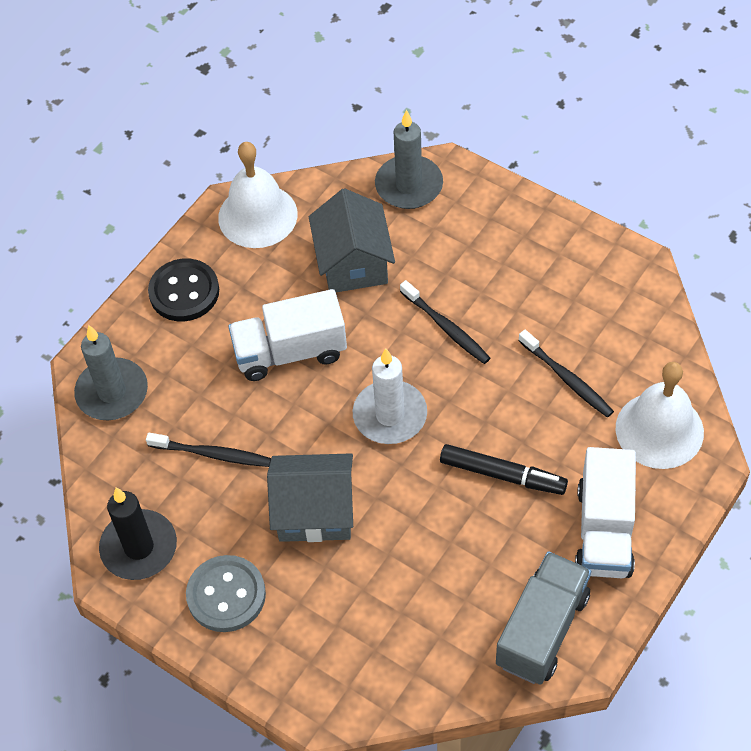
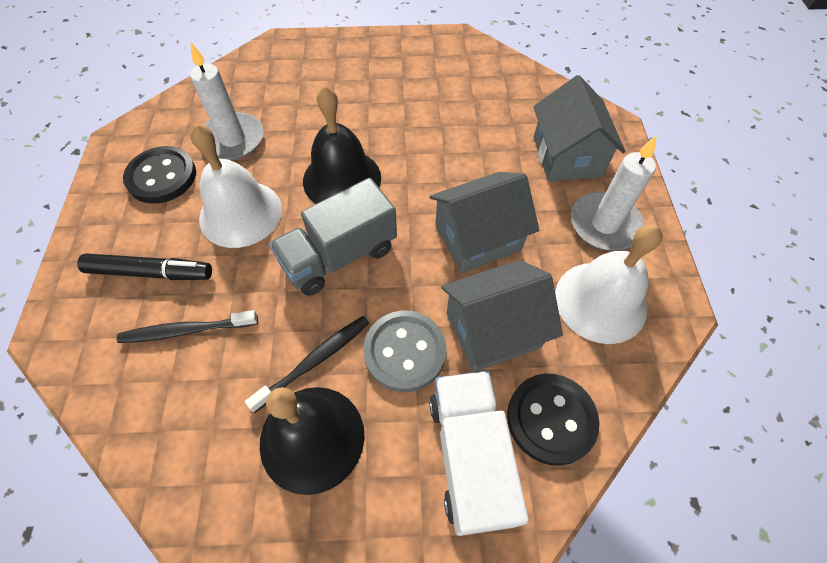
black bell: 0 -> 2
black button: 1 -> 2
black candle: 1 -> 0
black toothbrush: 3 -> 2
grey candle: 2 -> 0
grey house: 2 -> 3
white candle: 1 -> 2
white truck: 2 -> 1

